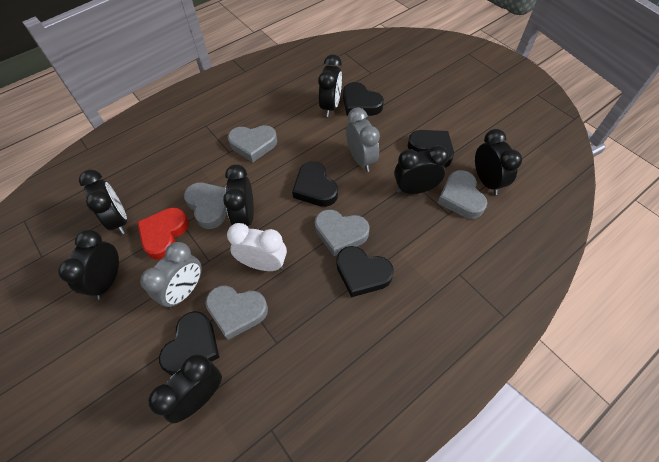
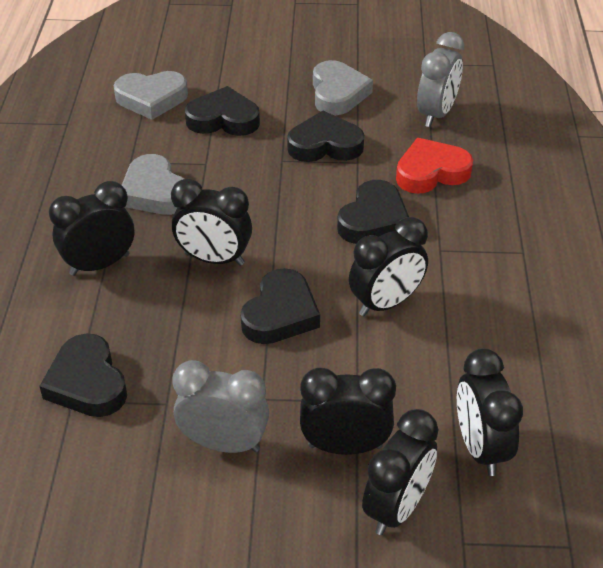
black clock: 7 -> 6
grey heart: 5 -> 3
white clock: 1 -> 0

